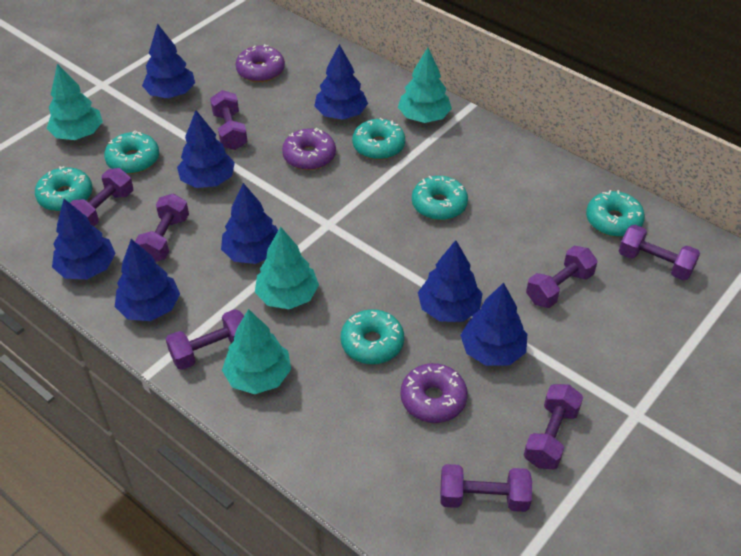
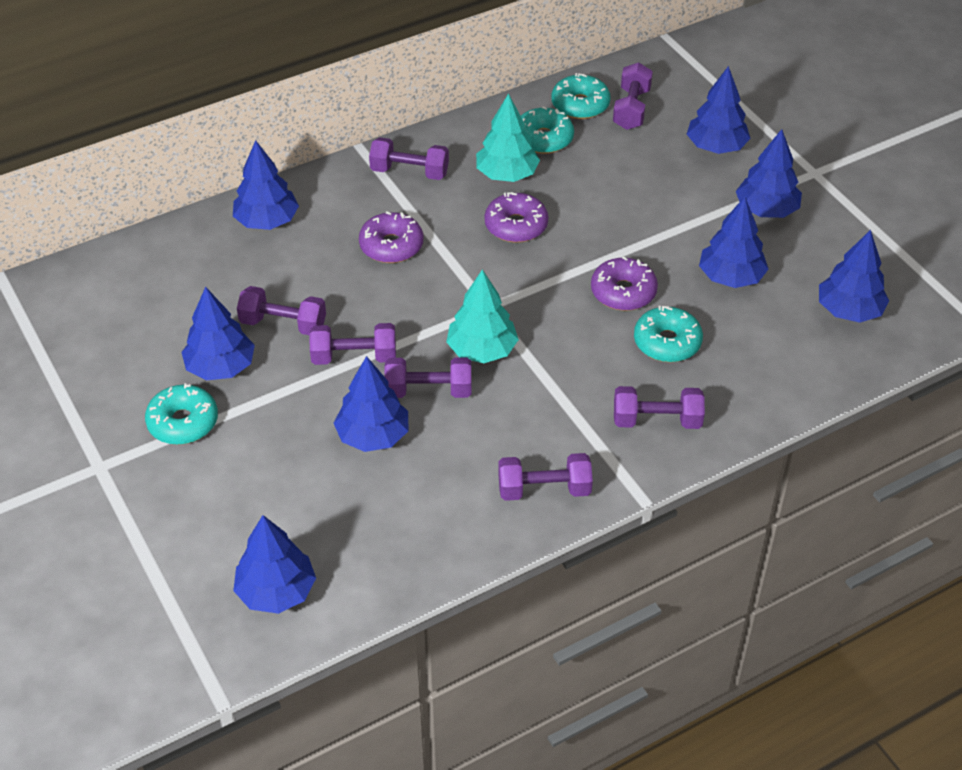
purple dumbbell: 8 -> 7
turquoise donut: 6 -> 4
turquoise tree: 4 -> 2

